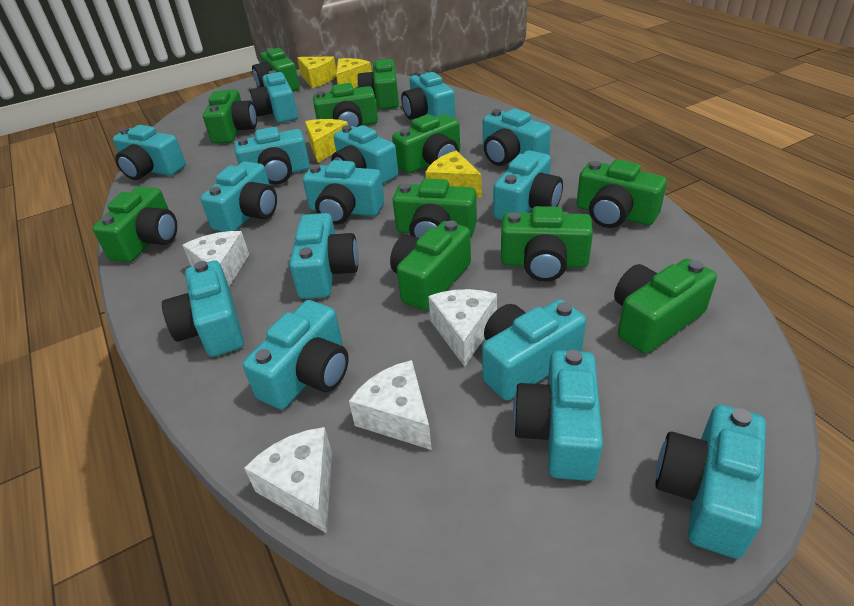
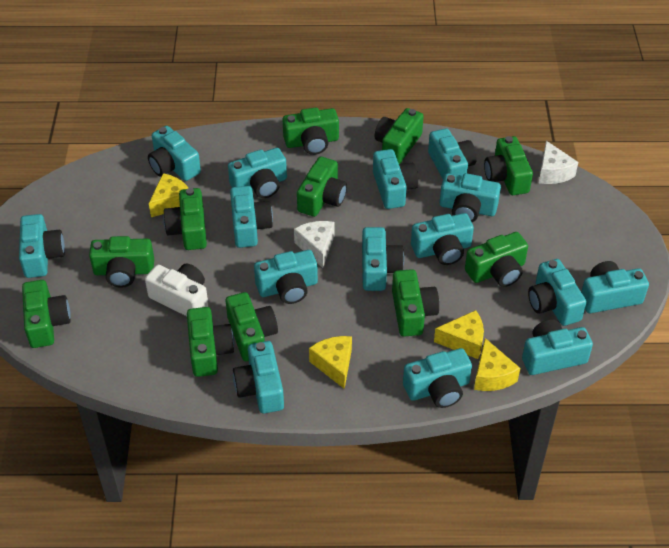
white camera: 0 -> 1
white cheese: 4 -> 2

